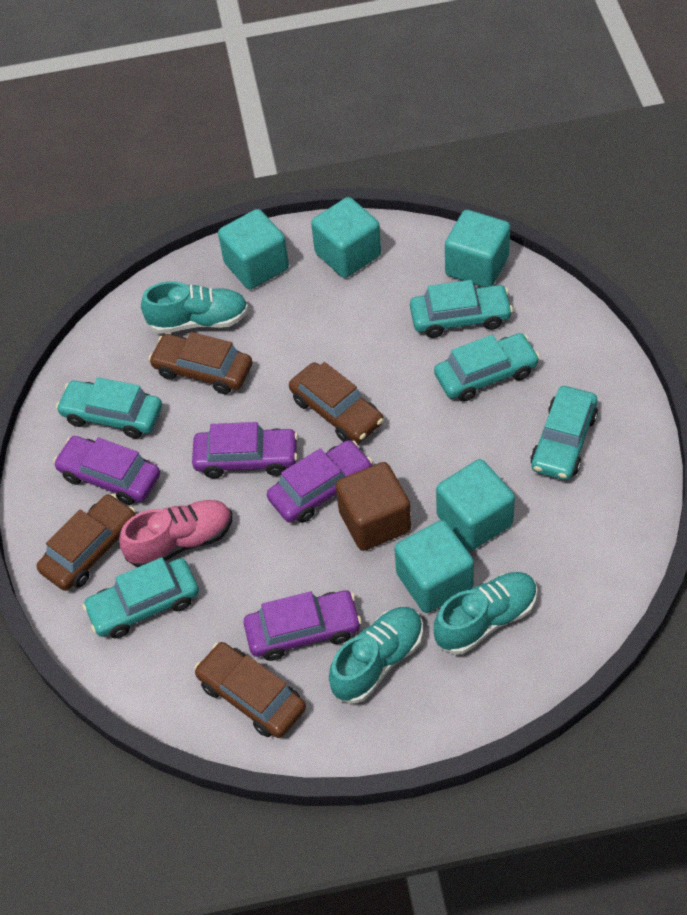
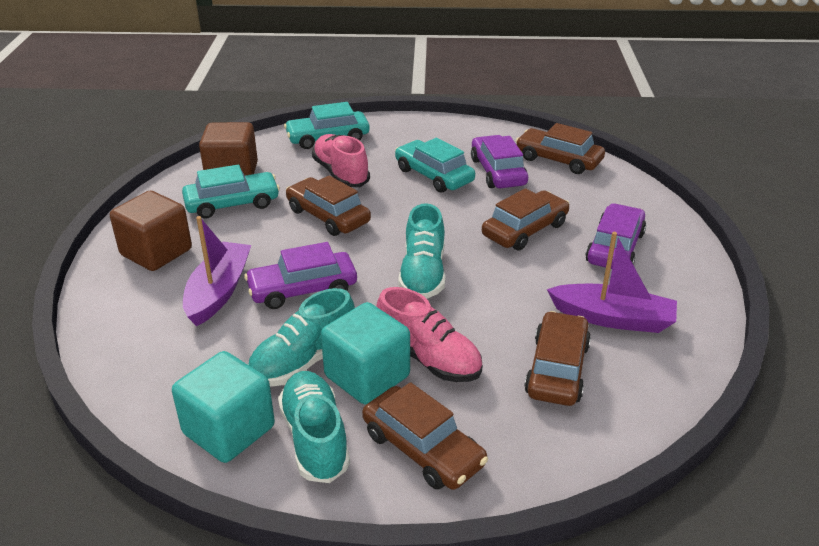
brown car: 4 -> 5
brown cube: 1 -> 2
pink shoe: 1 -> 2
purple boat: 0 -> 2
purple car: 4 -> 3
turquoise car: 5 -> 3
turquoise cube: 5 -> 2

